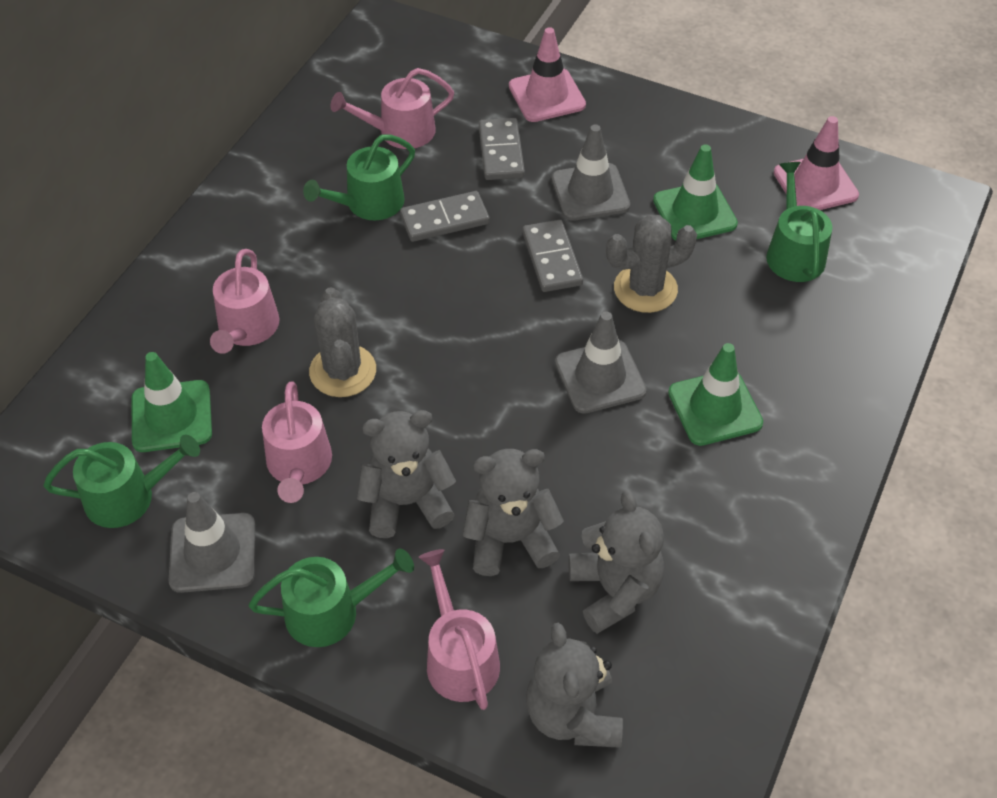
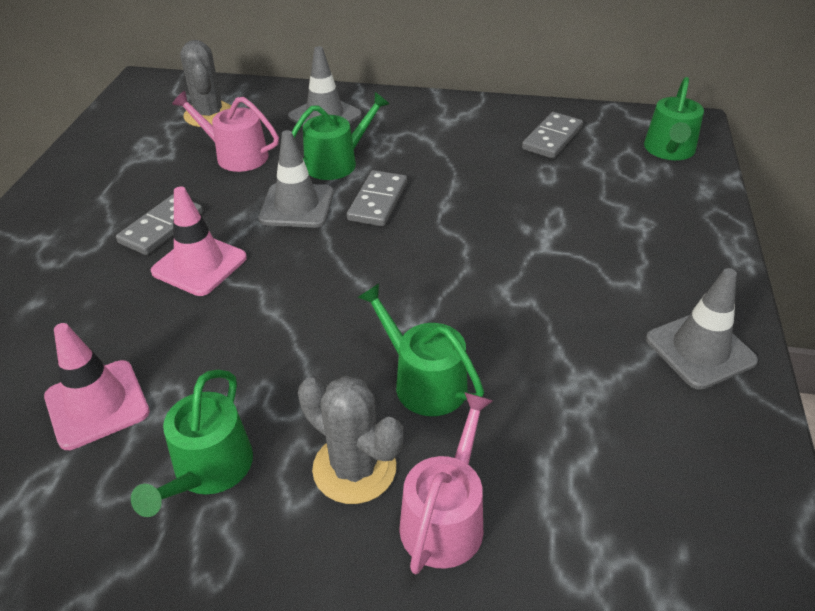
green traffic cone: 3 -> 0
grey teddy bear: 4 -> 0
pink watering can: 4 -> 2

